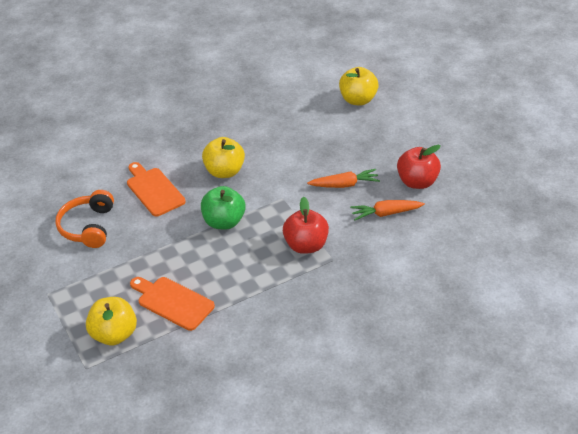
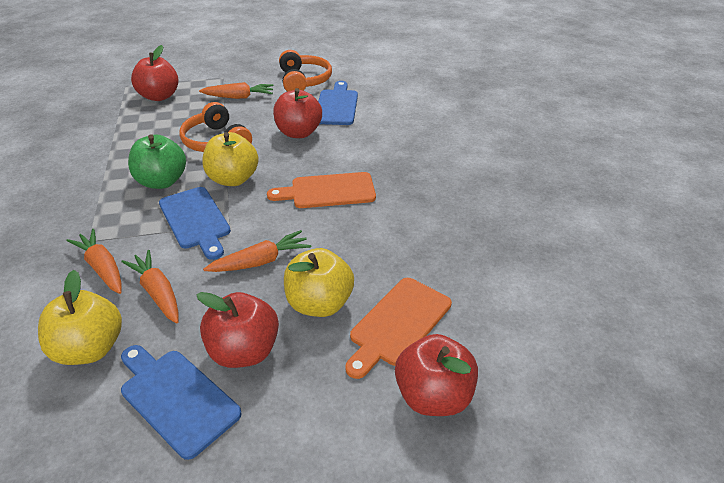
blue cutting board: 0 -> 3
orange carrot: 2 -> 4
orange headphones: 1 -> 2
red apple: 2 -> 4

